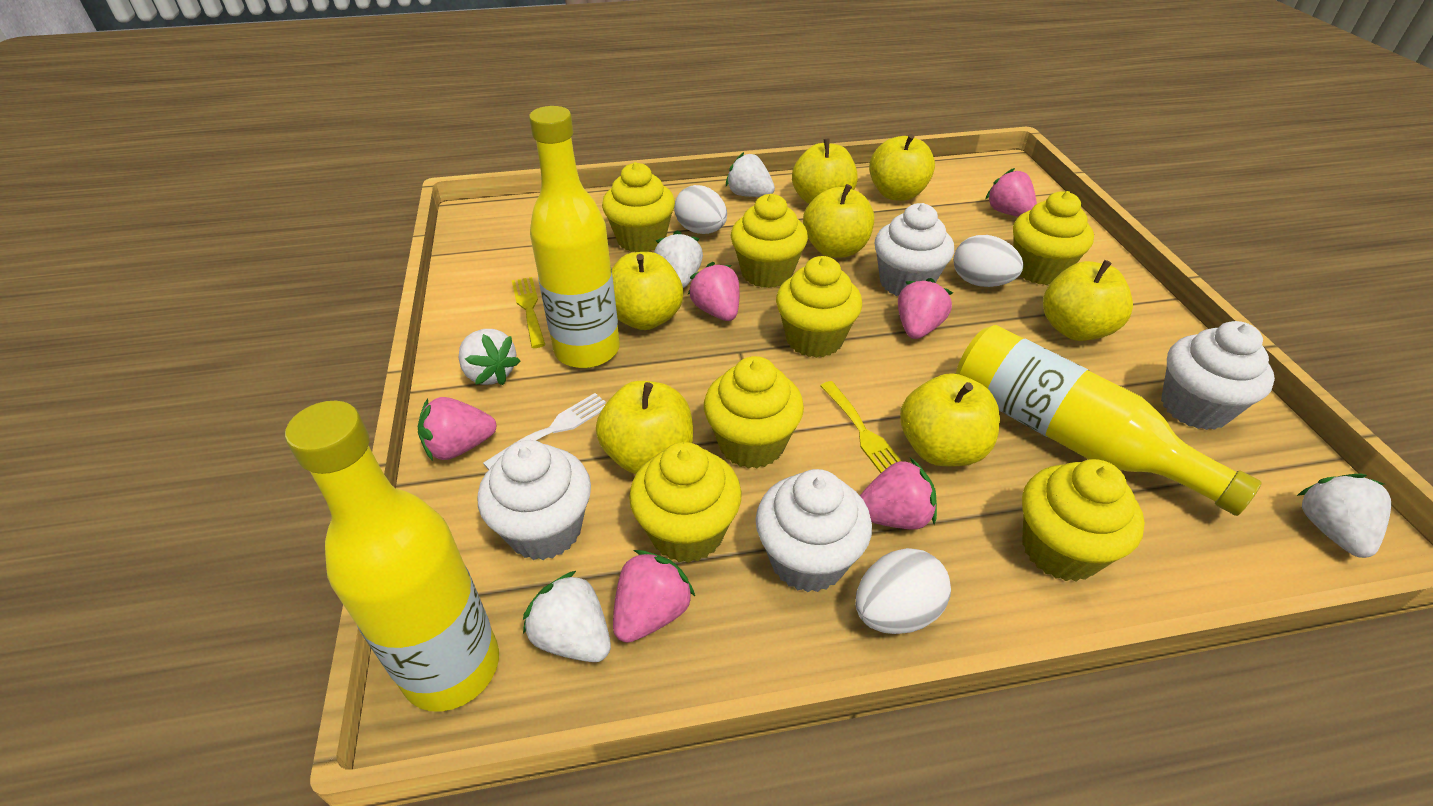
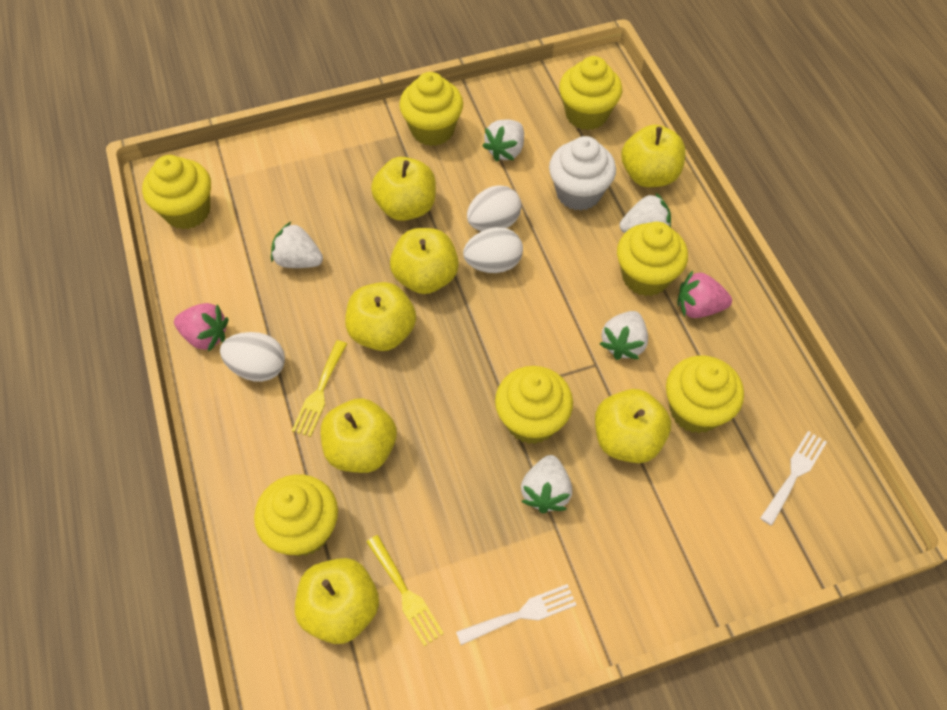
pink strawberry: 6 -> 2
white cupcake: 4 -> 1
white fork: 1 -> 2
yellow bottle: 3 -> 0

